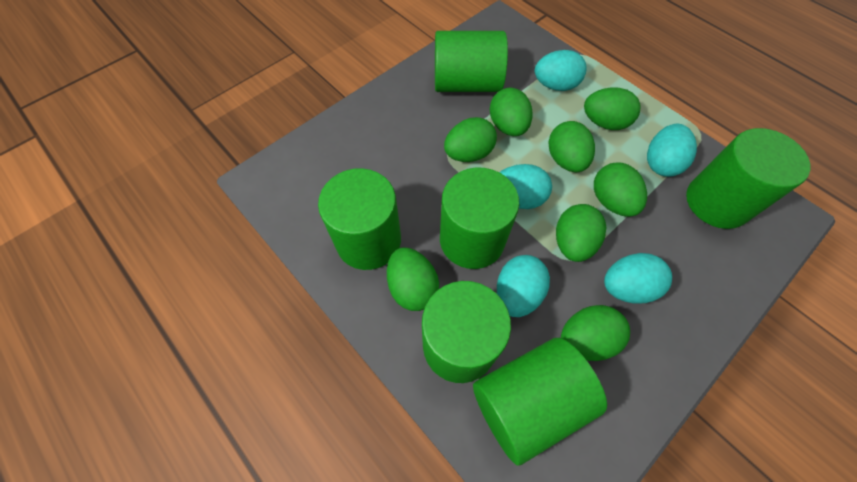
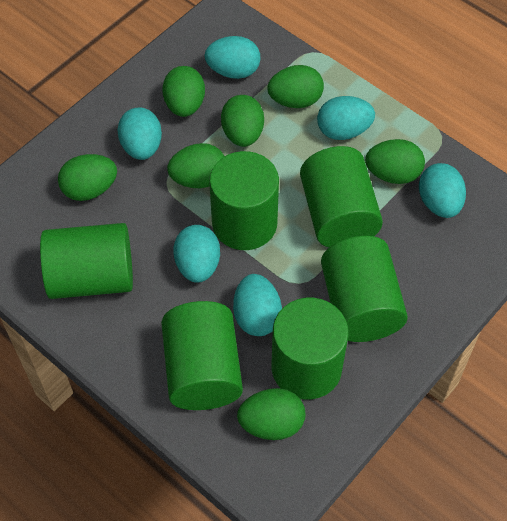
green egg: 8 -> 7
turquoise egg: 5 -> 6

